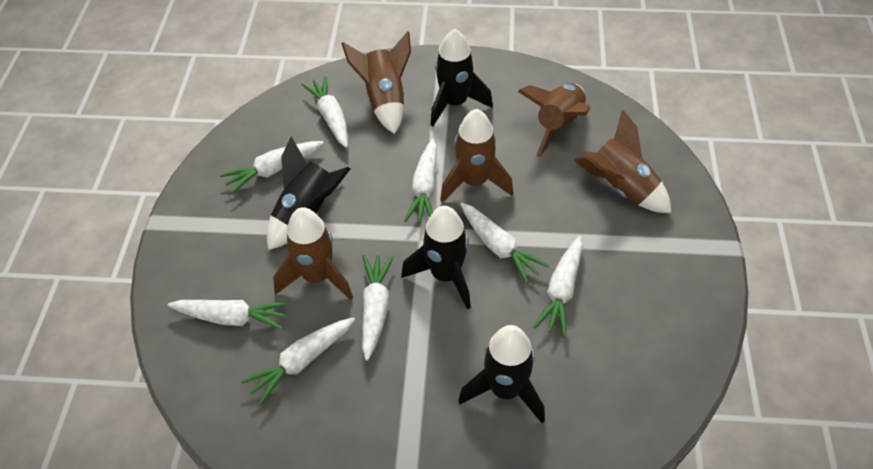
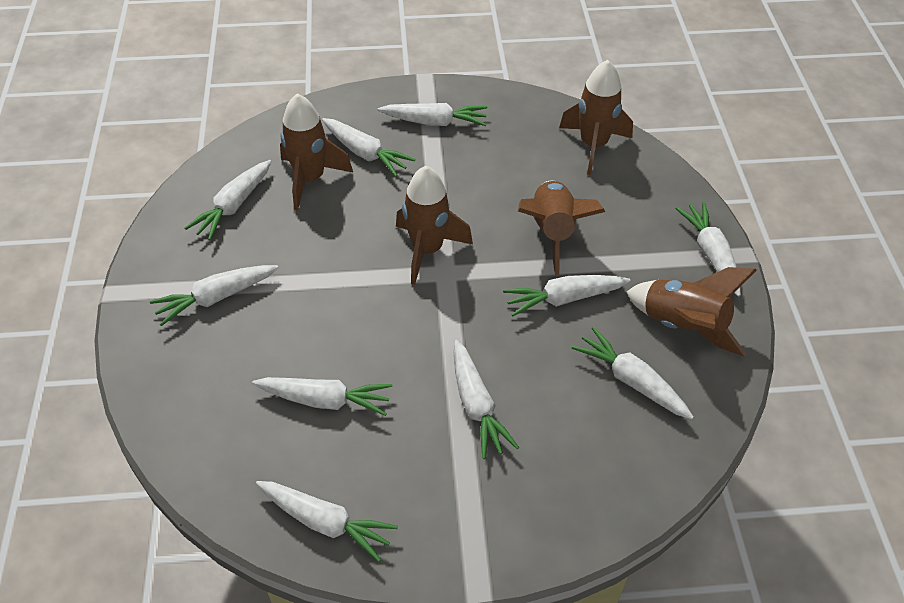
black rocket: 4 -> 0
white carrot: 8 -> 10

